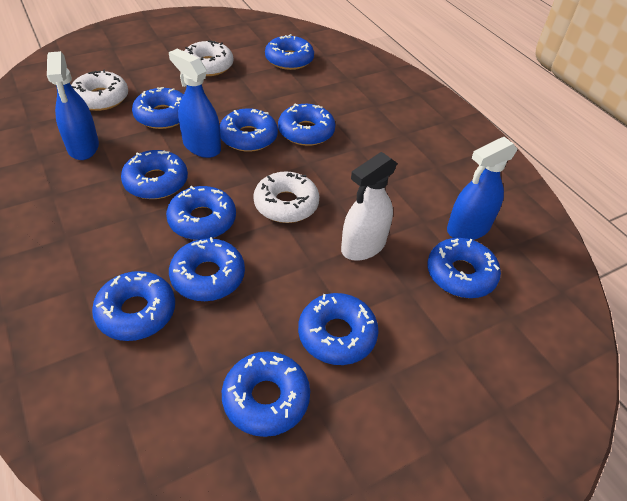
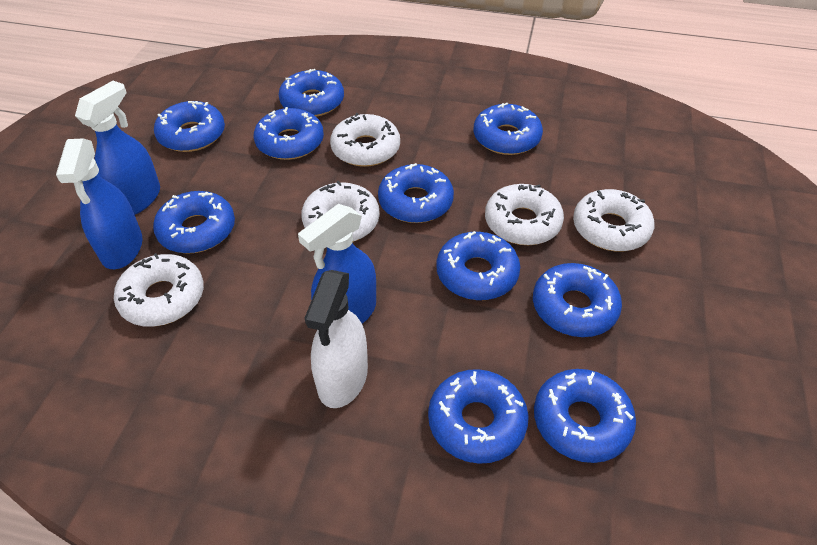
blue donut: 11 -> 10
white donut: 3 -> 5

